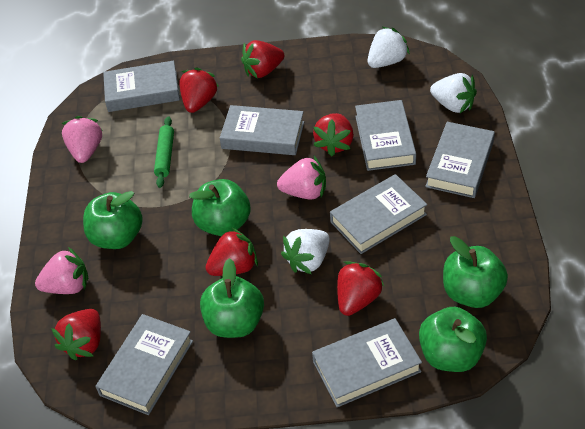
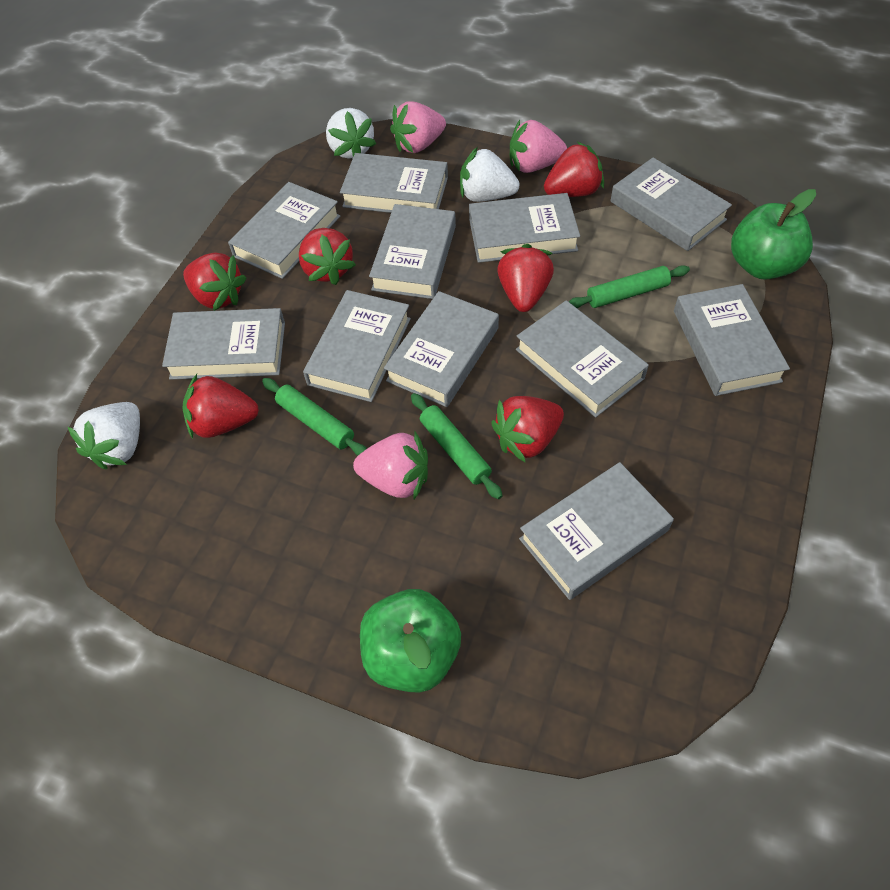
green apple: 5 -> 2
green rolling pin: 1 -> 3
grey book: 7 -> 11

